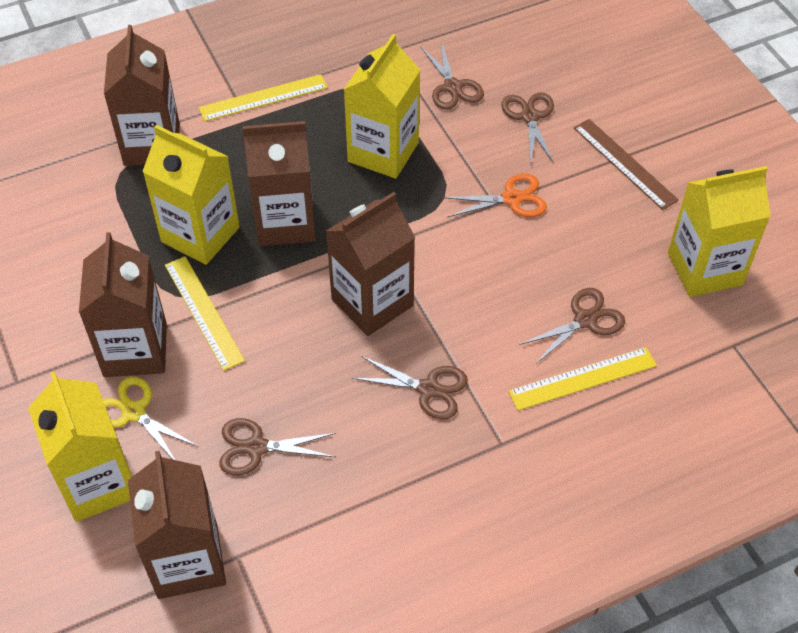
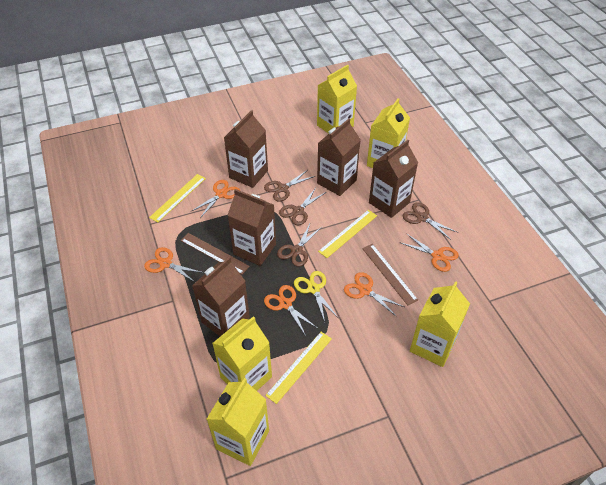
brown ruler: 1 -> 2
brown scissors: 5 -> 4
orange scissors: 1 -> 5
yellow carton: 4 -> 5

